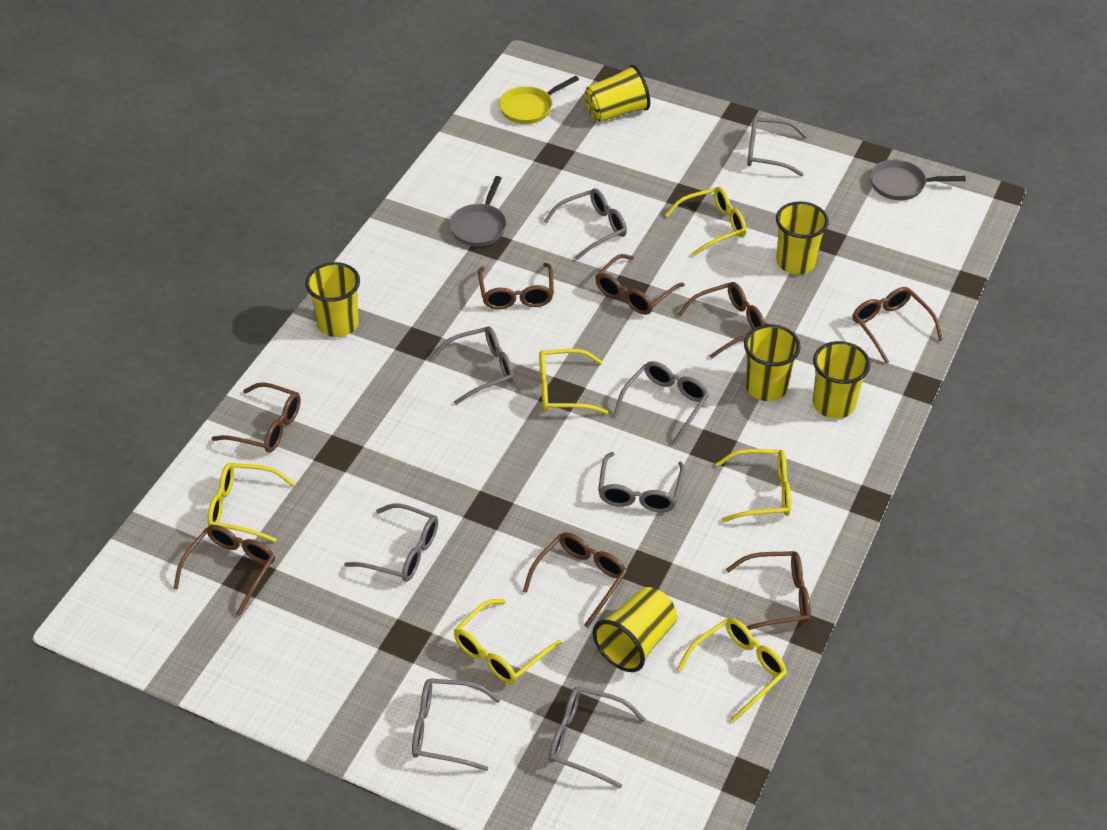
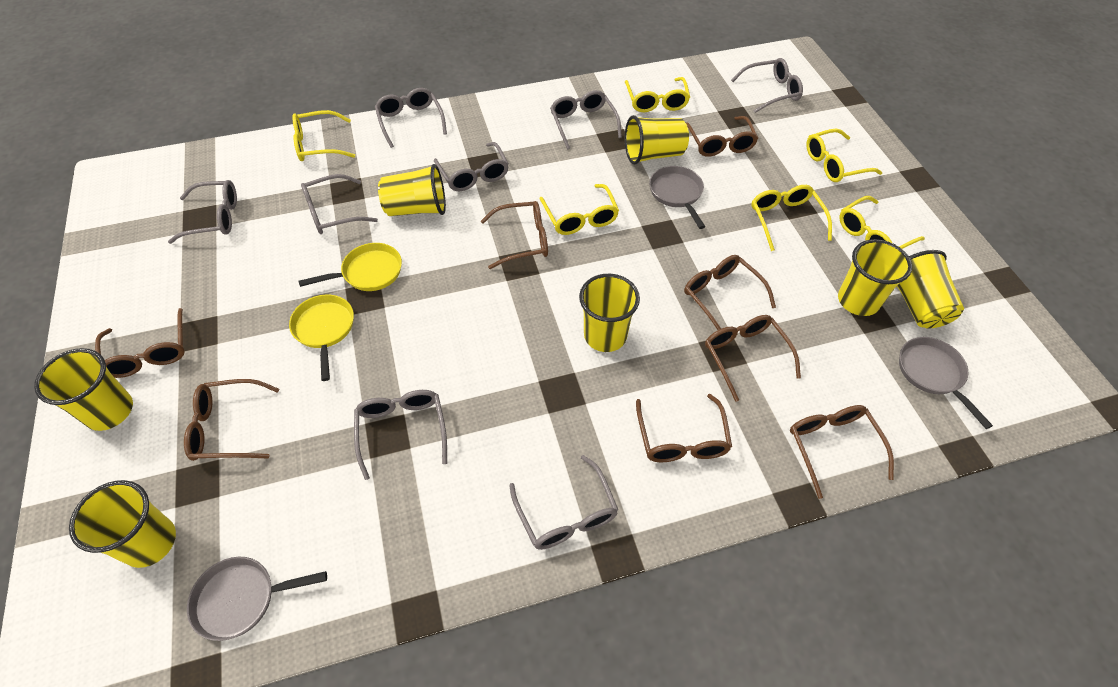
grey pan: 2 -> 3
yellow cup: 6 -> 7
yellow pan: 1 -> 2

